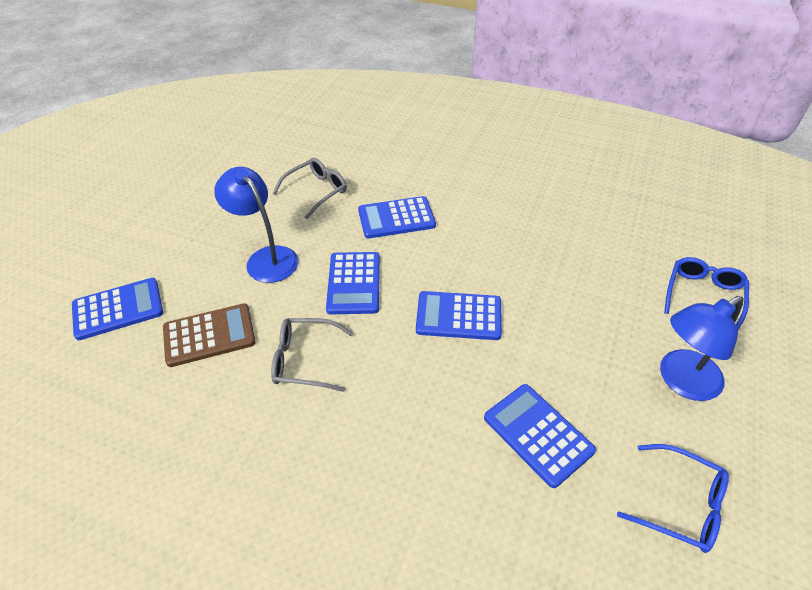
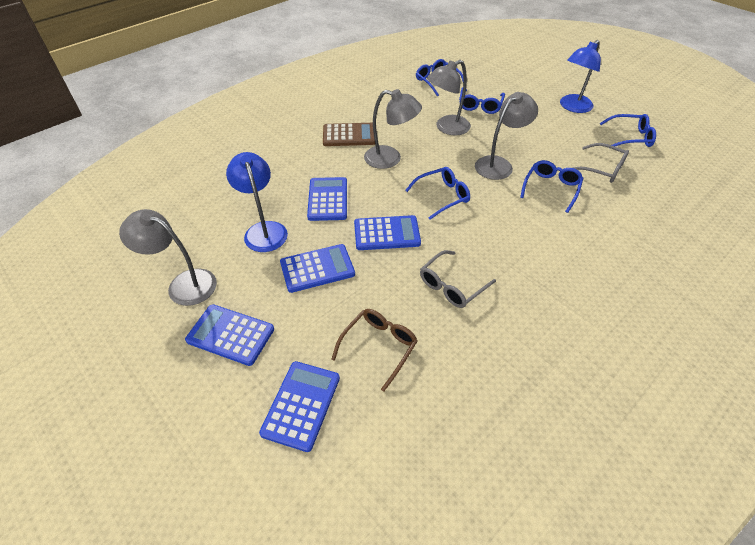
blue glasses: 2 -> 5
brown glasses: 0 -> 1
grey lamp: 0 -> 4

